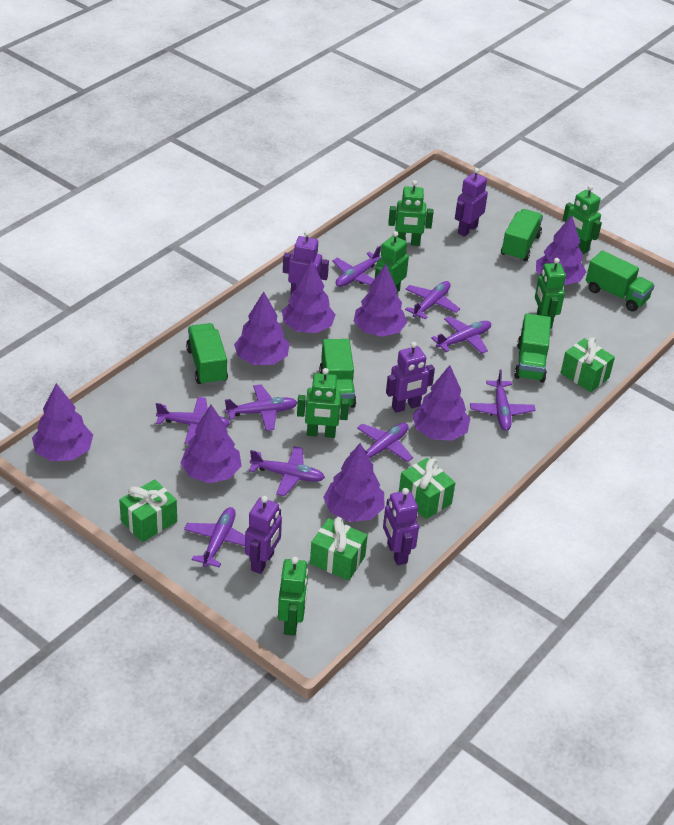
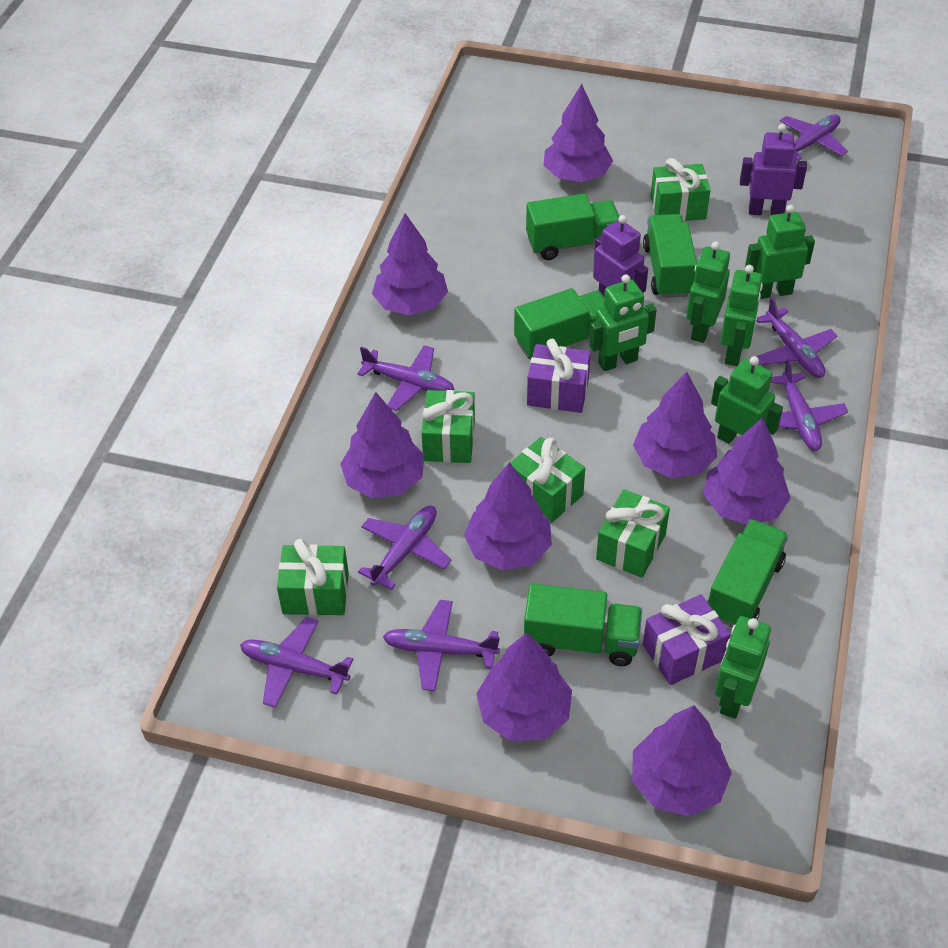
green gift: 4 -> 5
purple gift: 0 -> 2
purple plane: 9 -> 7
purple robot: 5 -> 2

